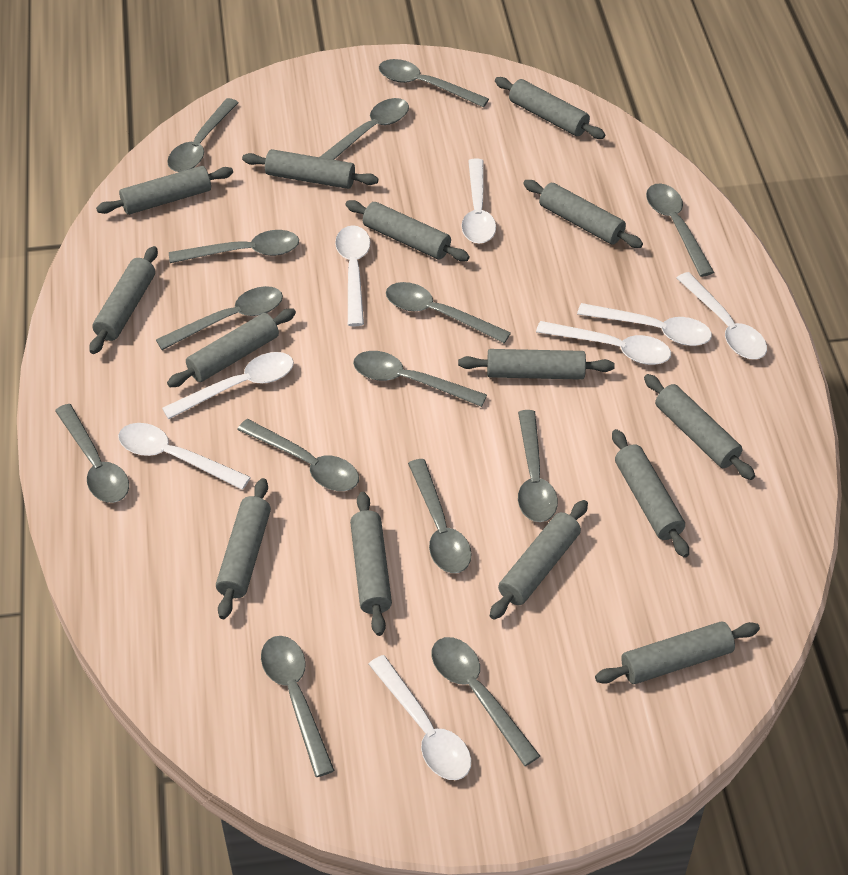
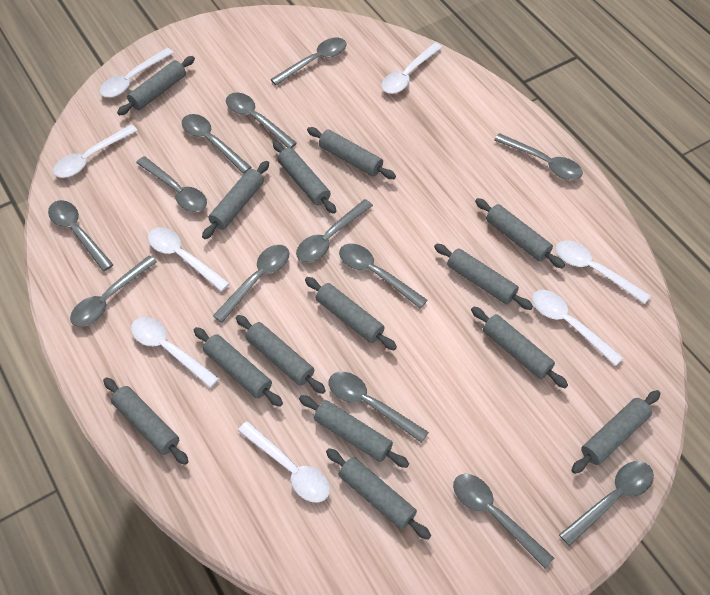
grey spoon: 14 -> 13

